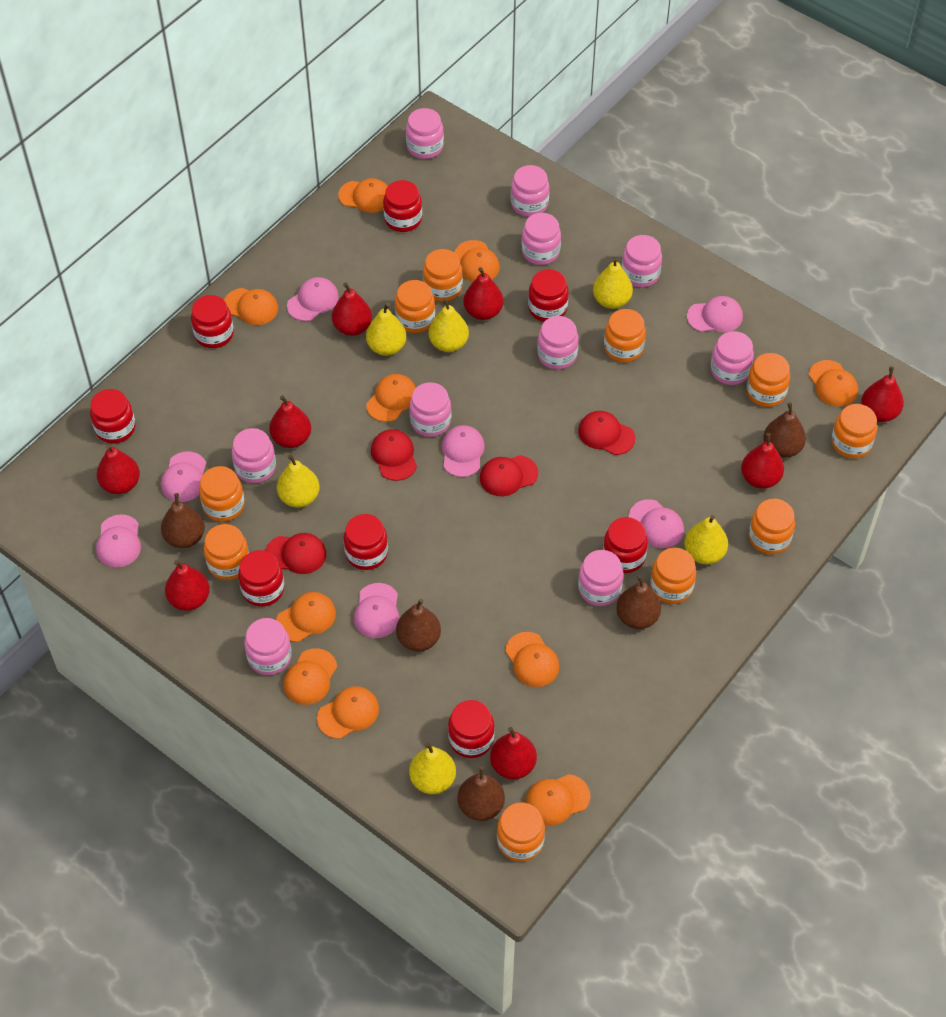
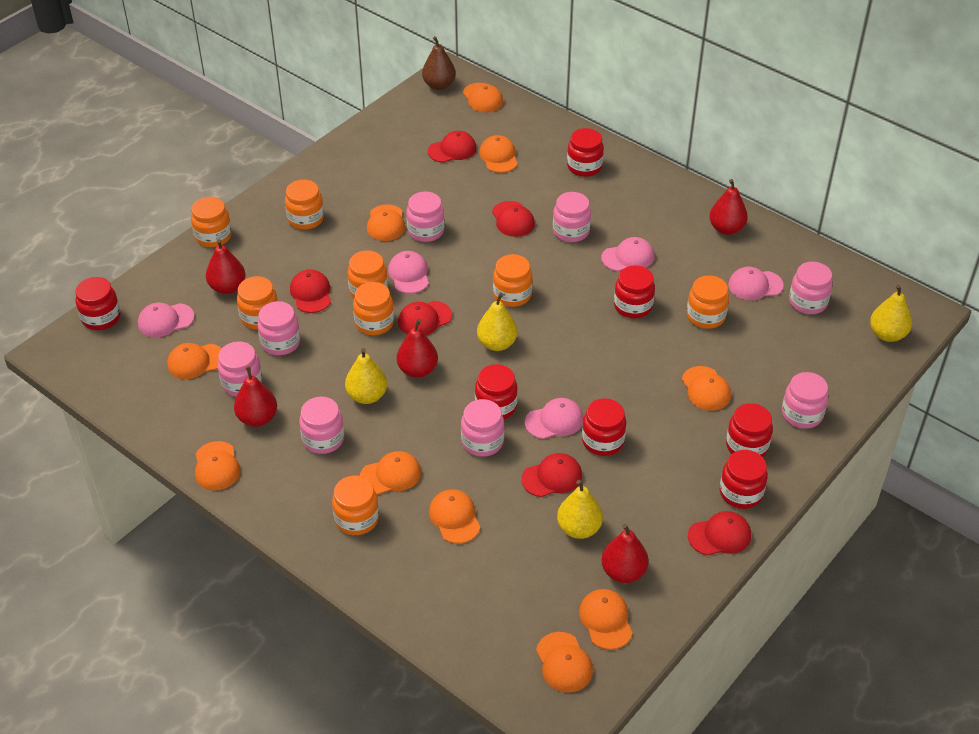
brown pear: 5 -> 1
orange jar: 10 -> 8
pink cap: 7 -> 5
pink jar: 10 -> 8
red cap: 4 -> 6
red jar: 8 -> 7
red pear: 8 -> 5
yellow pear: 6 -> 4

